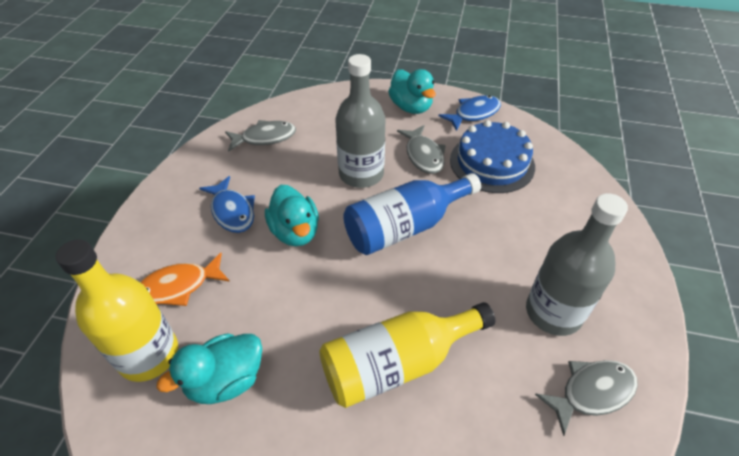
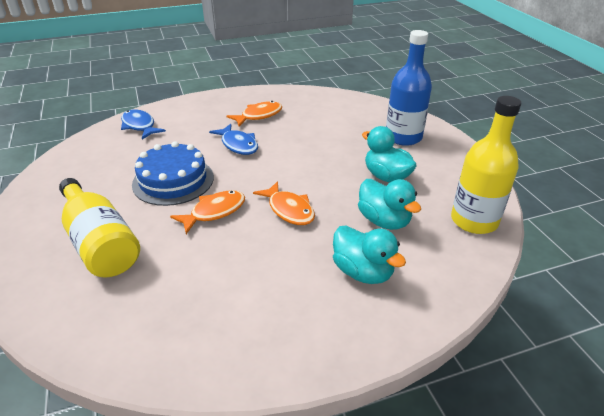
grey bottle: 2 -> 0
grey fish: 3 -> 0
orange fish: 1 -> 3

